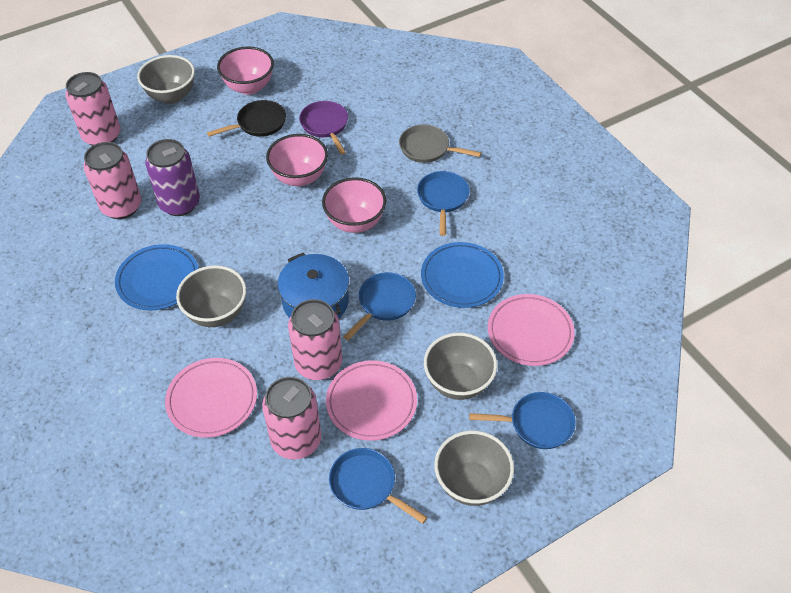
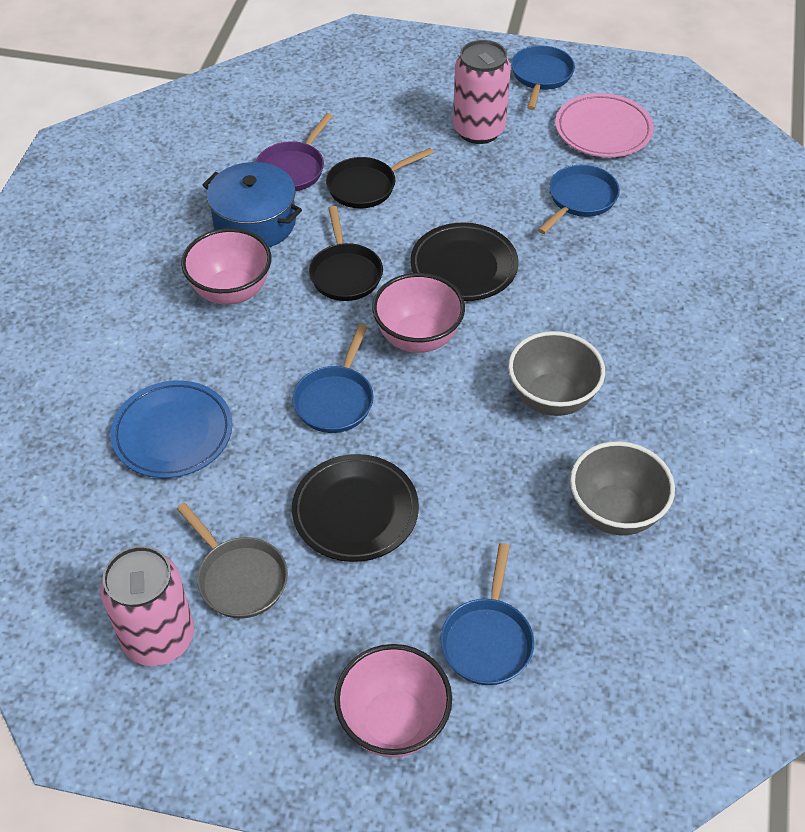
black pan: 1 -> 2
black plate: 0 -> 2
blue plate: 2 -> 1
grey bowl: 4 -> 2
pink can: 4 -> 2
pink plate: 3 -> 1
purple can: 1 -> 0

